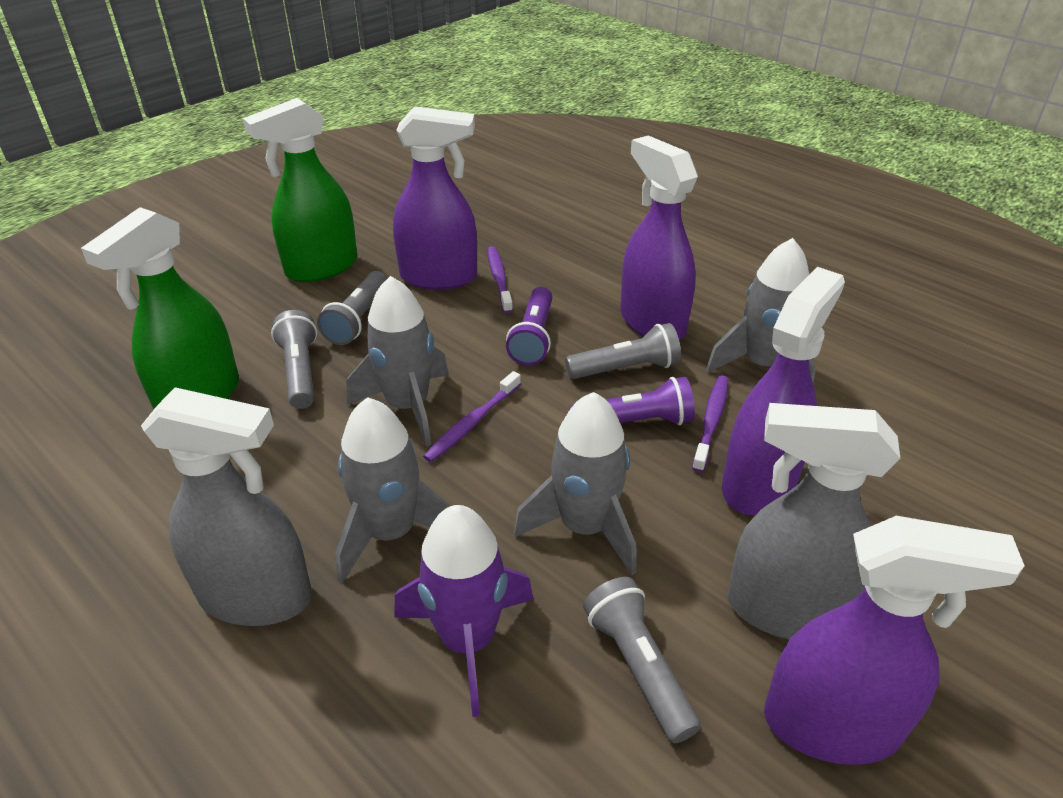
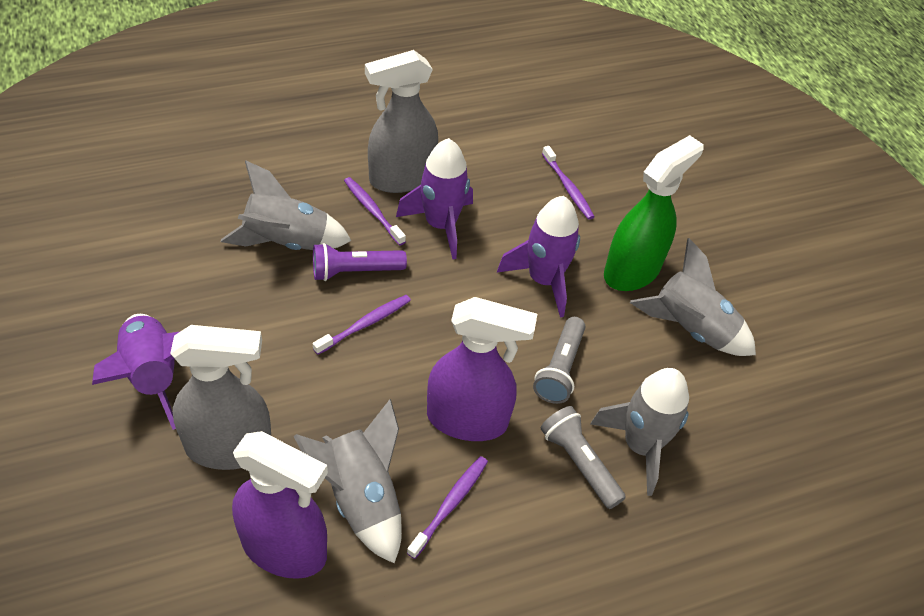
green spray bottle: 2 -> 1
grey flashlight: 4 -> 2
purple flashlight: 2 -> 1
purple rocket: 1 -> 3
purple spray bottle: 4 -> 2
purple toothbrush: 3 -> 4

